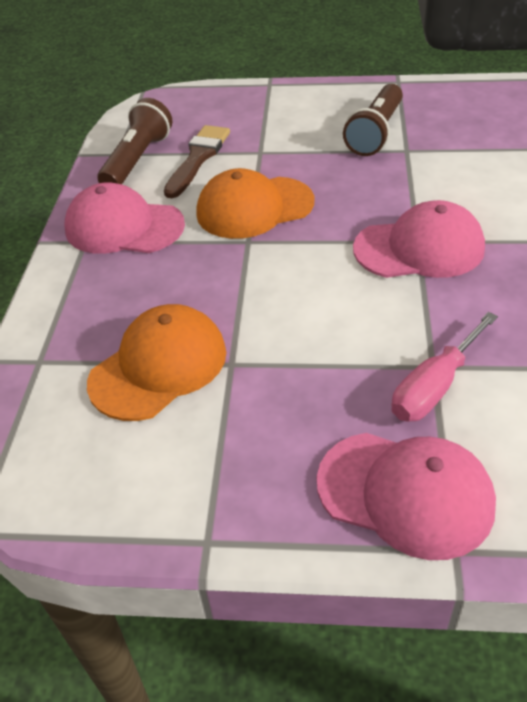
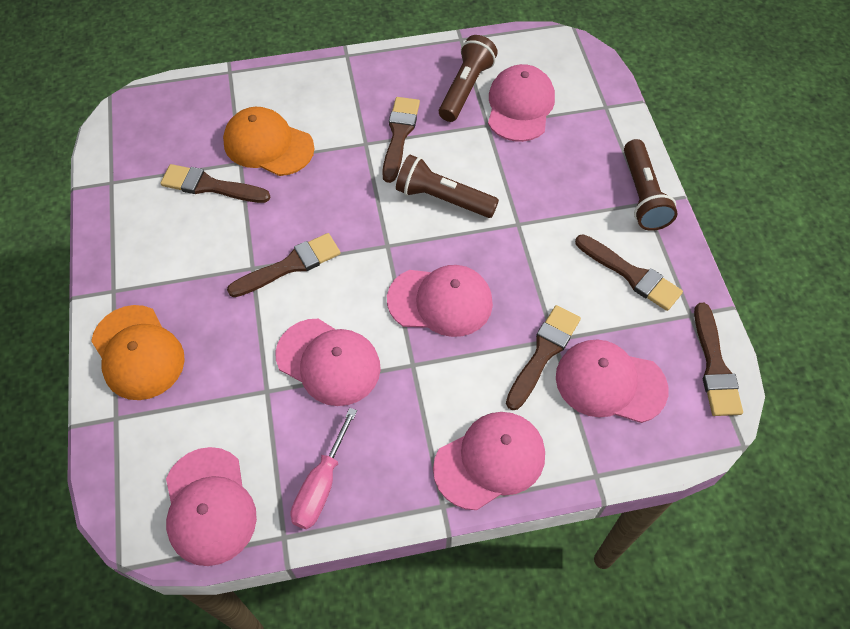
brown brush: 1 -> 6
brown flashlight: 2 -> 3
pink cap: 3 -> 6

